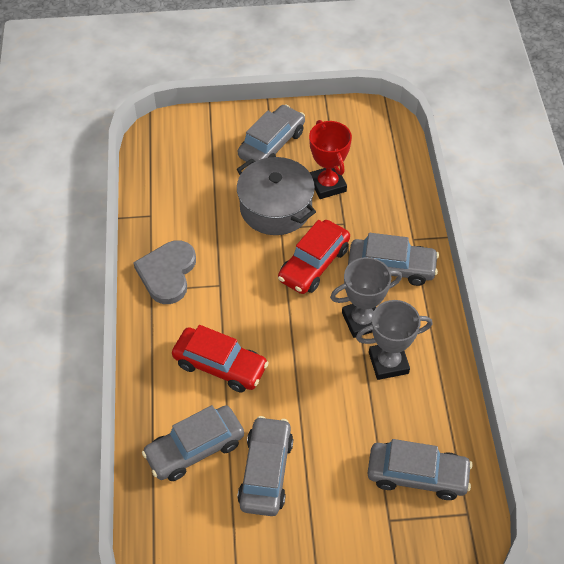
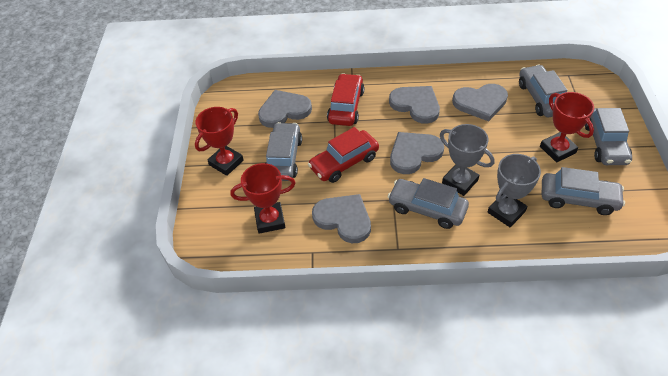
grey heart: 1 -> 5
grey pot: 1 -> 0
red trophy: 1 -> 3

